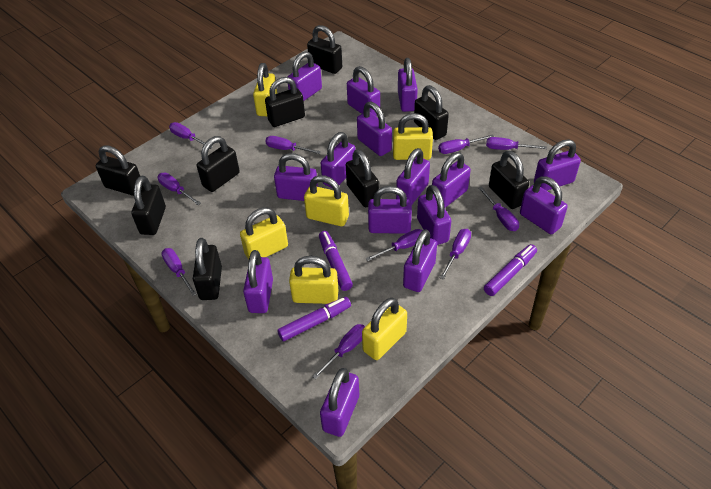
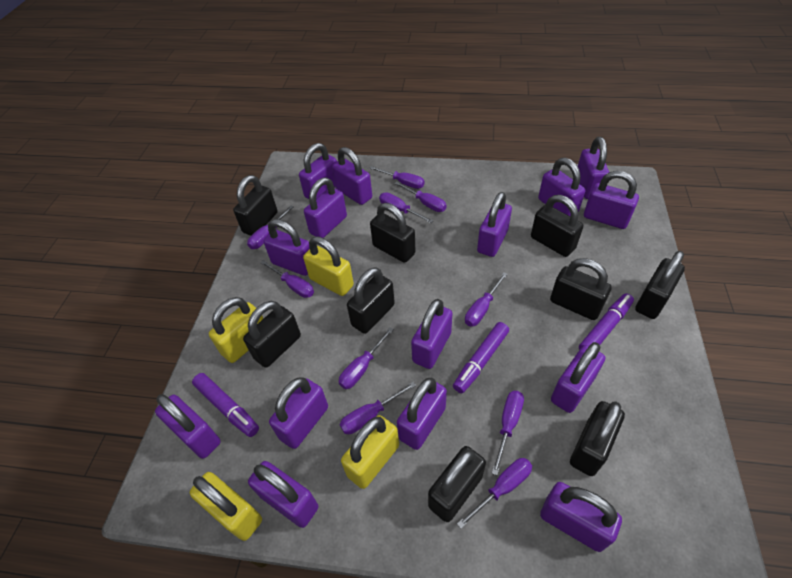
yellow padlock: 6 -> 4

